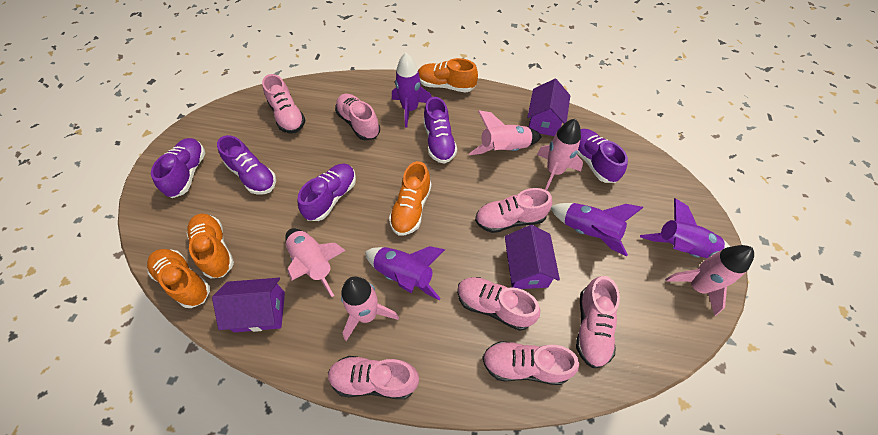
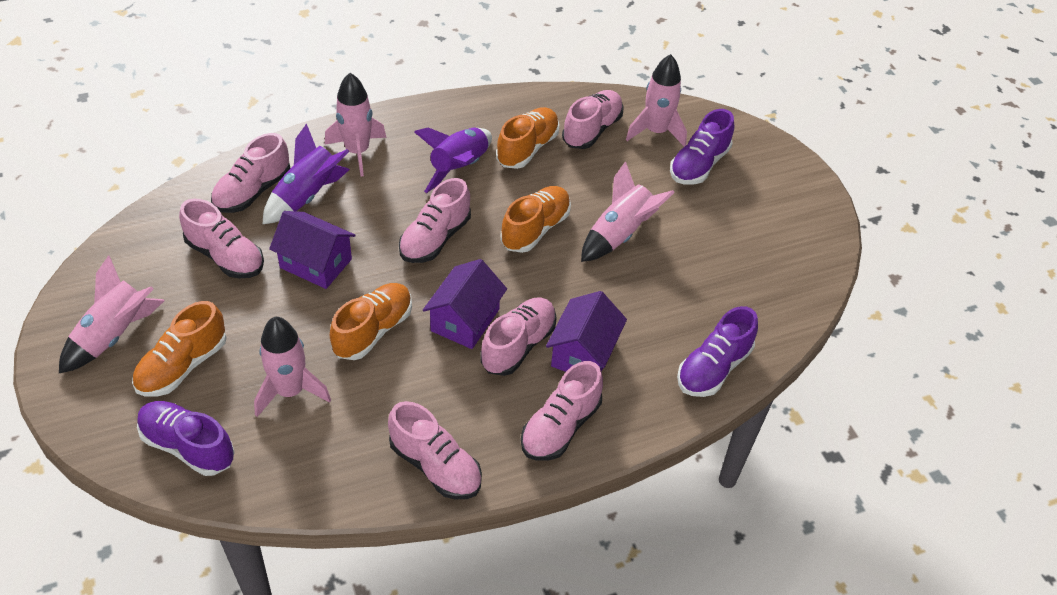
purple rocket: 4 -> 2
purple shoe: 5 -> 3

